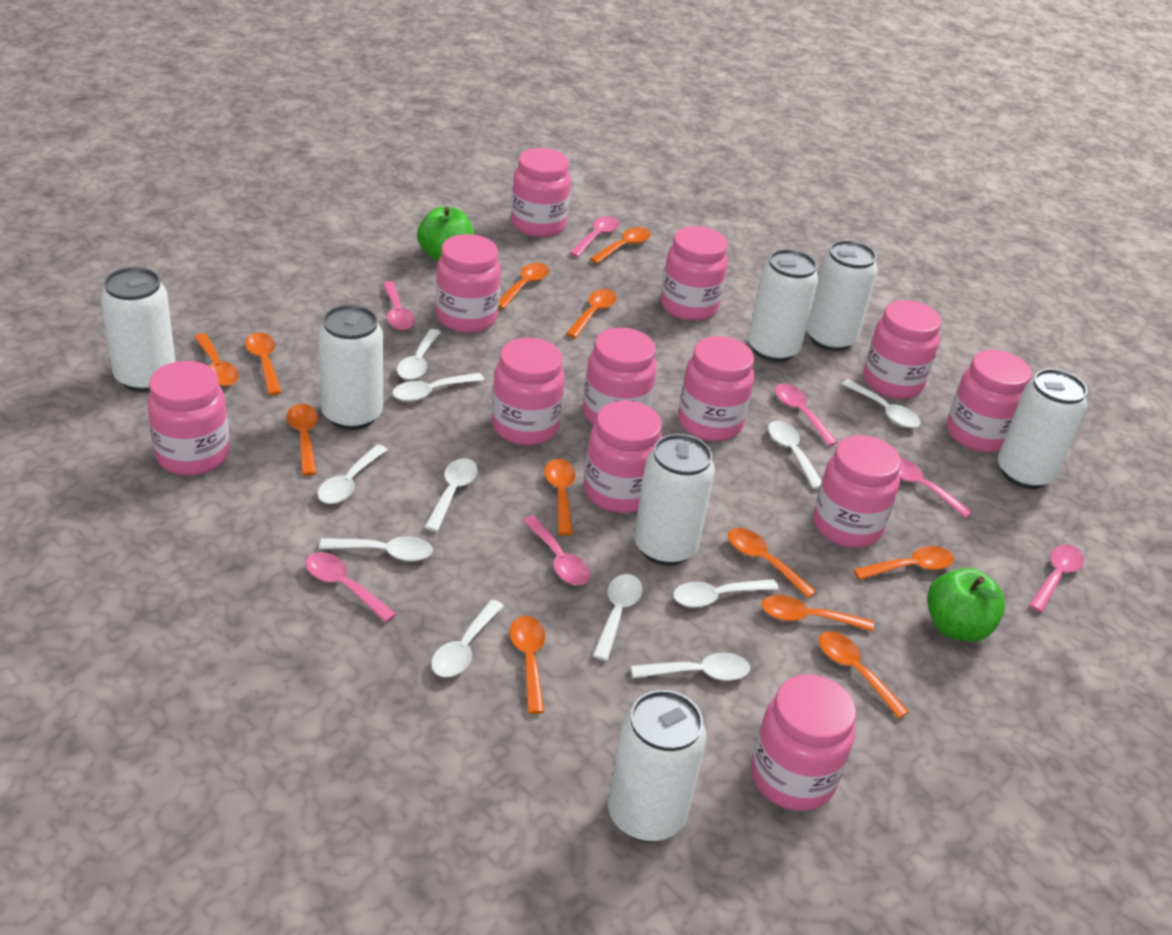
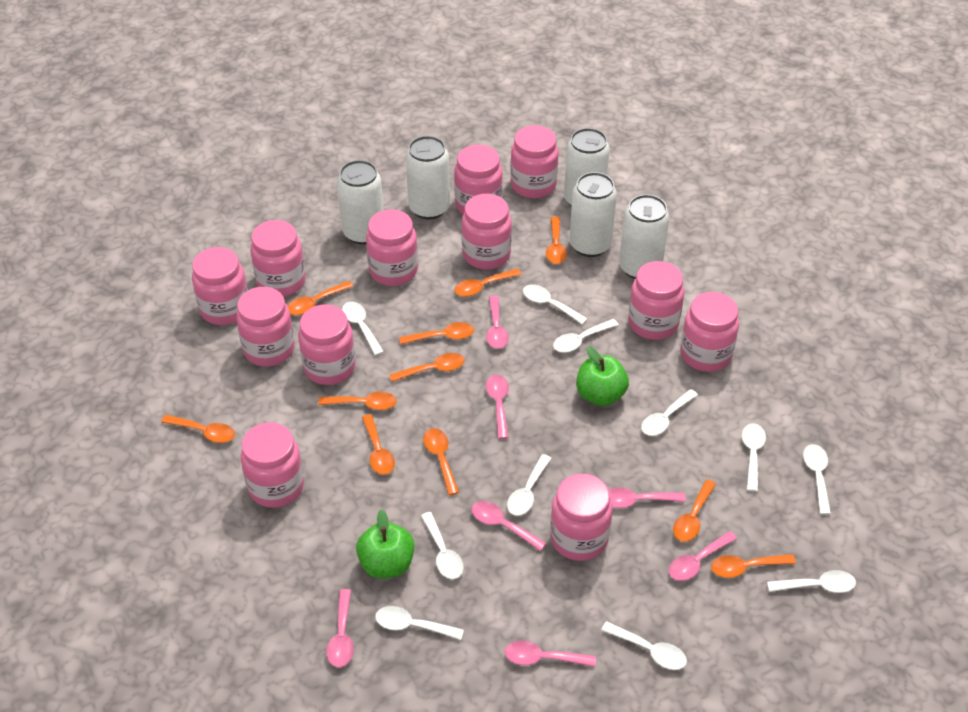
orange spoon: 12 -> 11
white can: 7 -> 5

